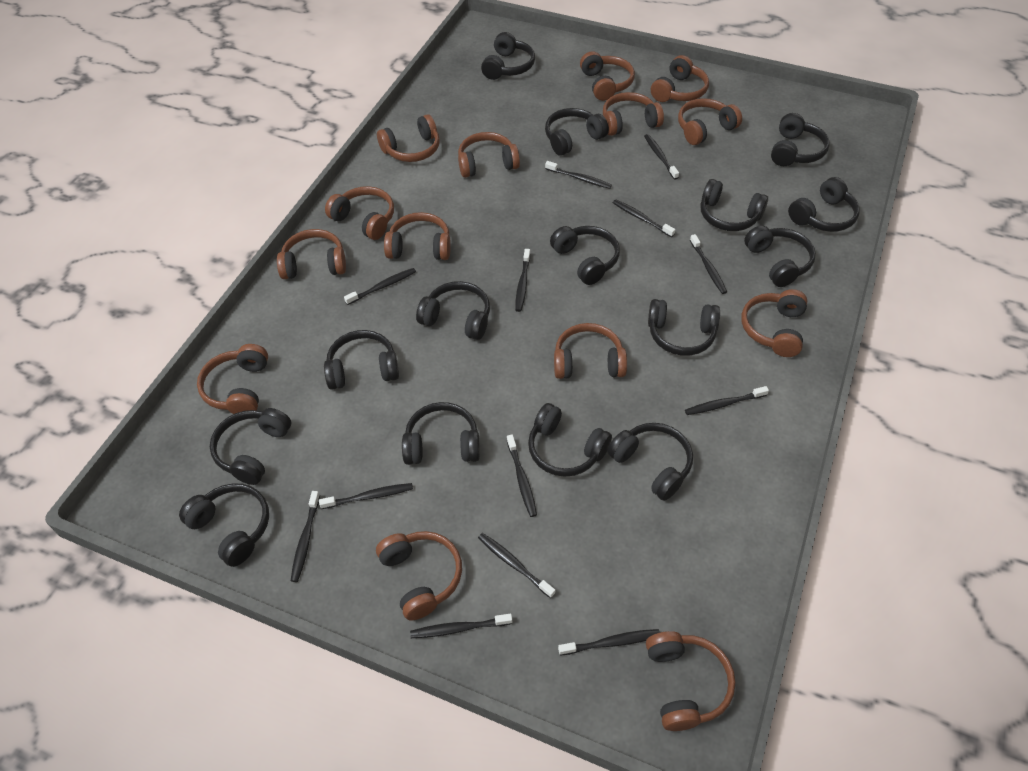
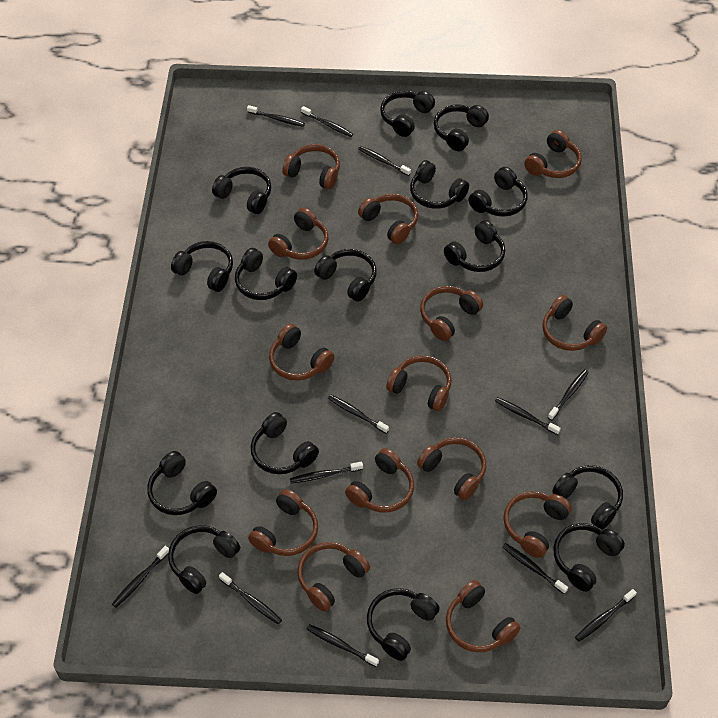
black toothbrush: 13 -> 12

